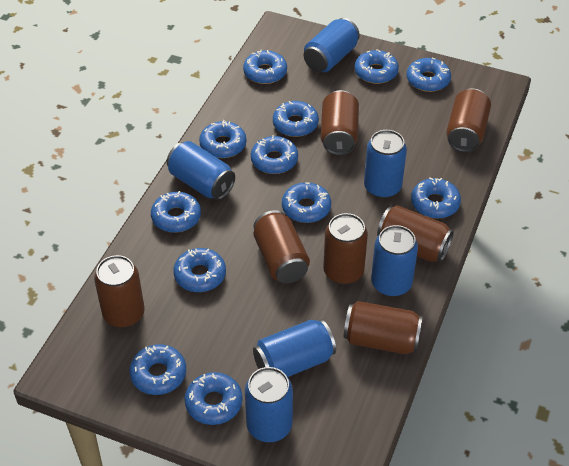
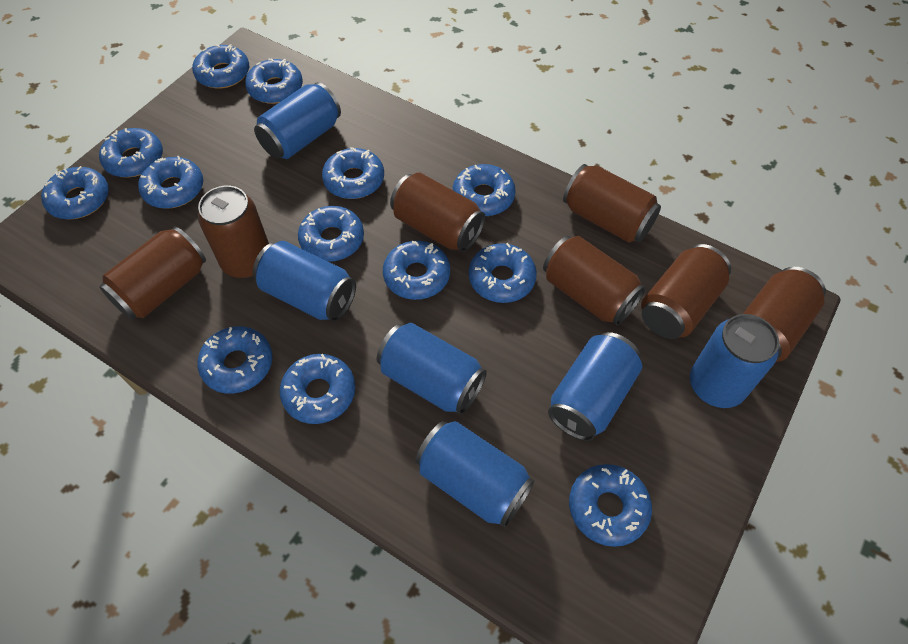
blue donut: 12 -> 13

